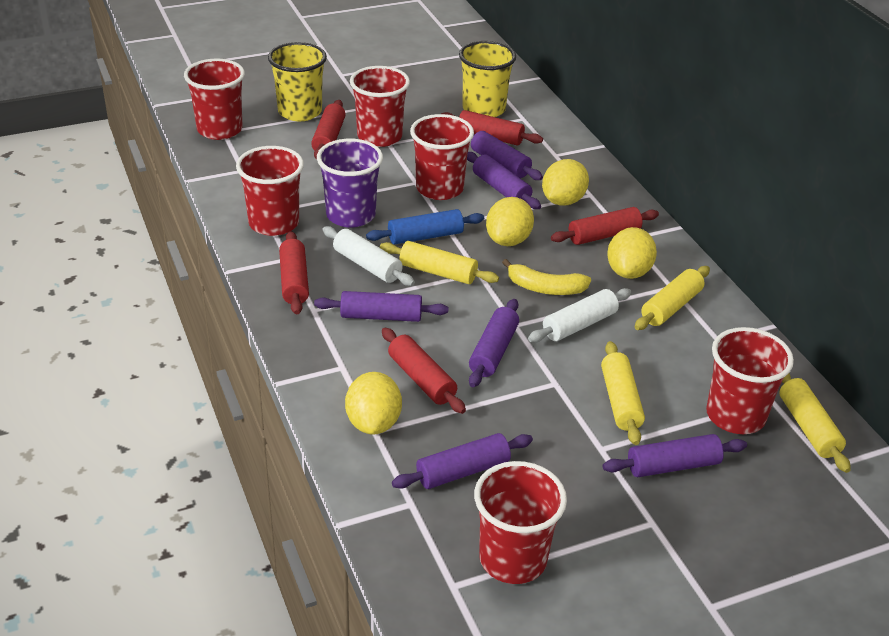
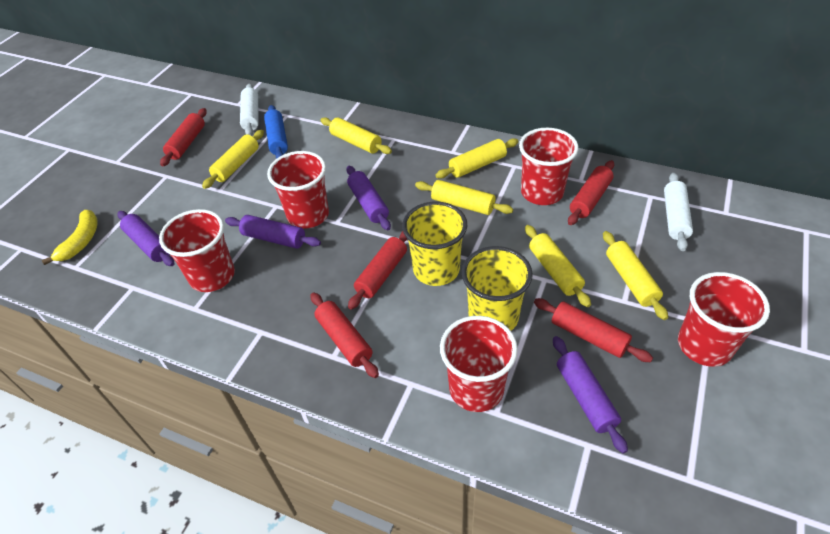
purple cup: 1 -> 0
purple rolling pin: 6 -> 4
red cup: 6 -> 5
yellow lemon: 4 -> 0
yellow rolling pin: 4 -> 6

